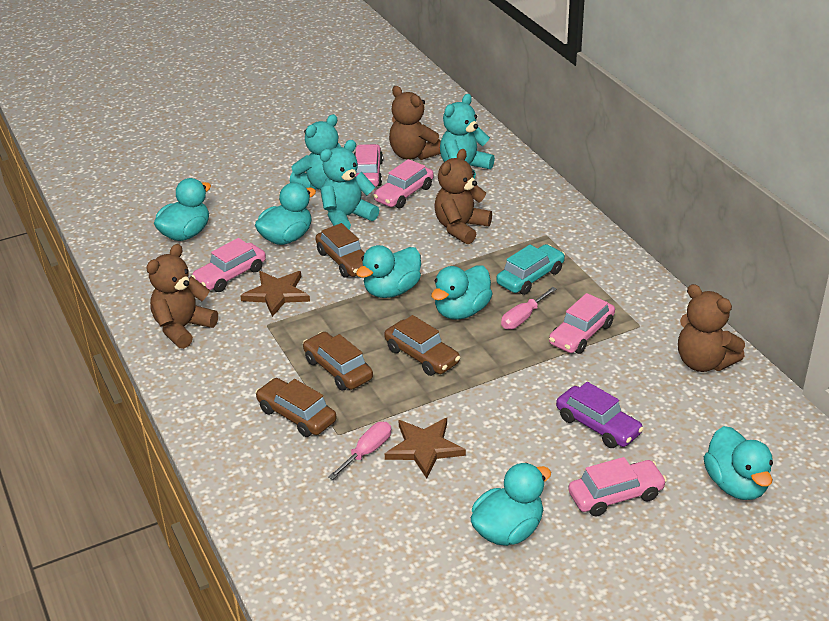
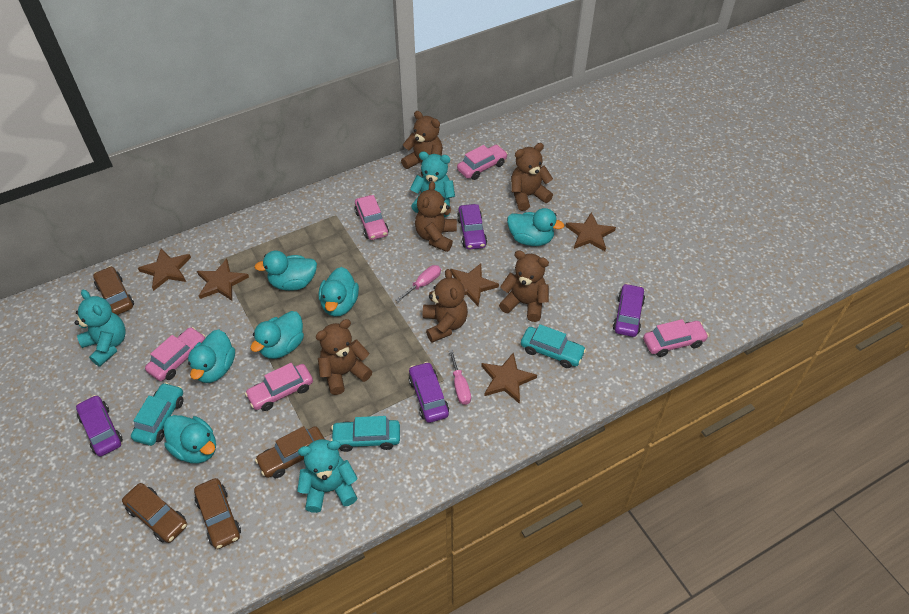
brown star: 2 -> 5
brown teddy bear: 4 -> 6
purple car: 1 -> 4
turquoise car: 1 -> 3

